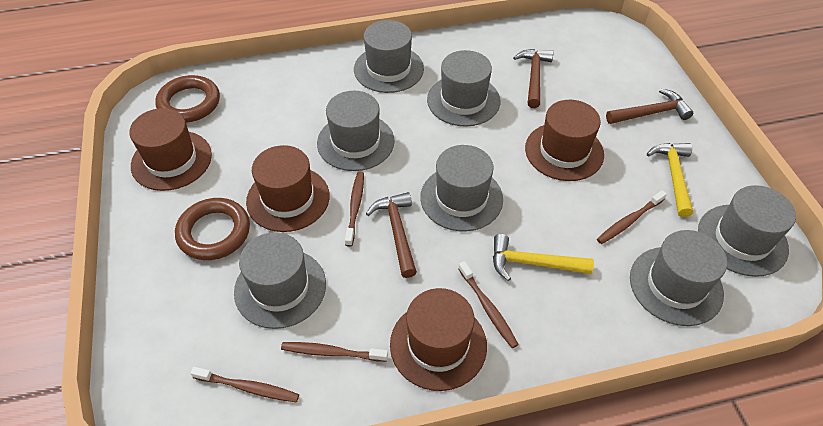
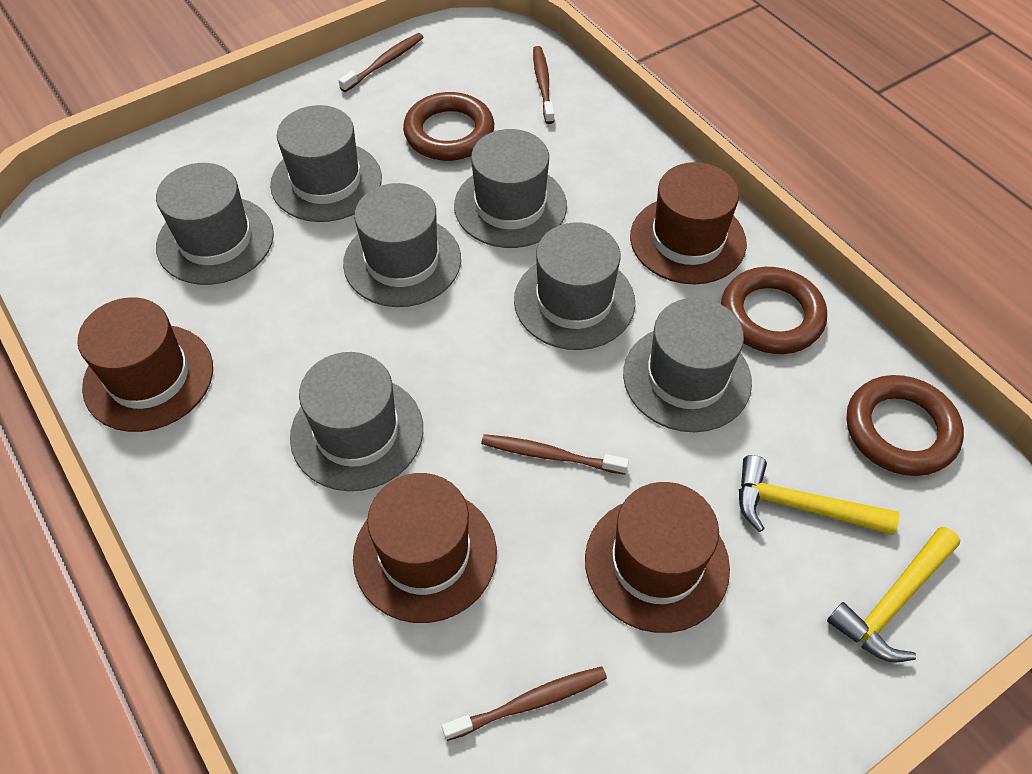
brown hammer: 3 -> 0
brown ring: 2 -> 3
brown toothbrush: 5 -> 4

